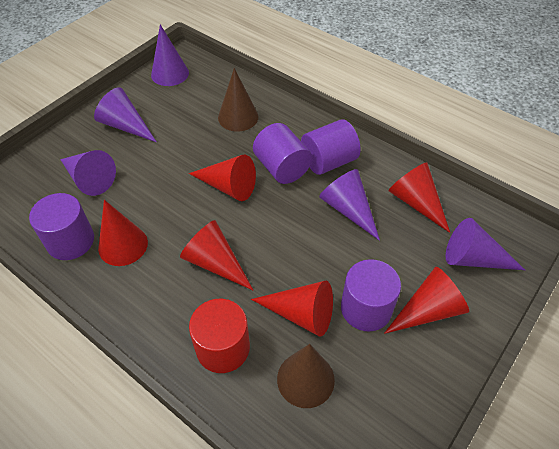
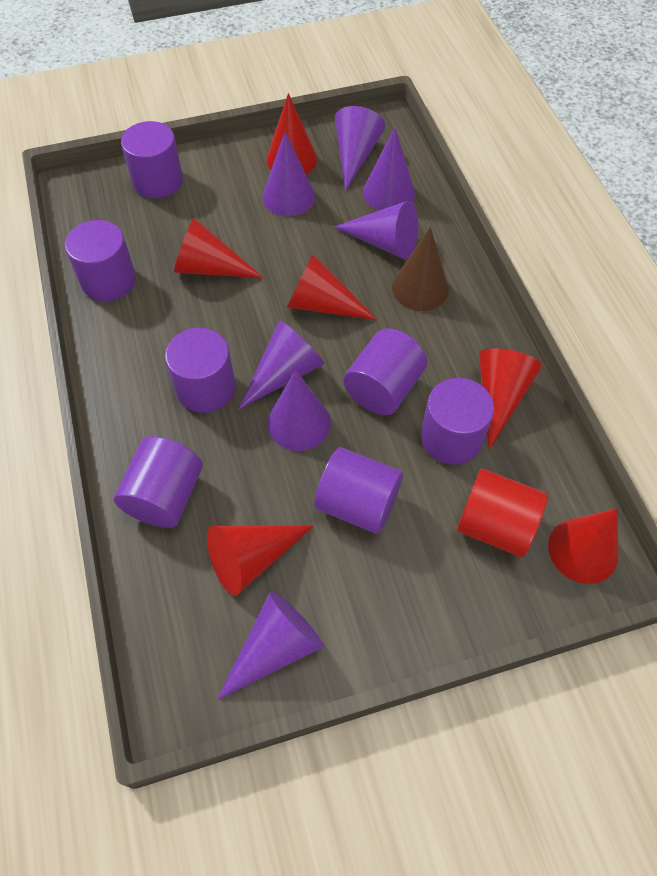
brown cone: 2 -> 1
purple cone: 5 -> 7
purple cylinder: 4 -> 7

